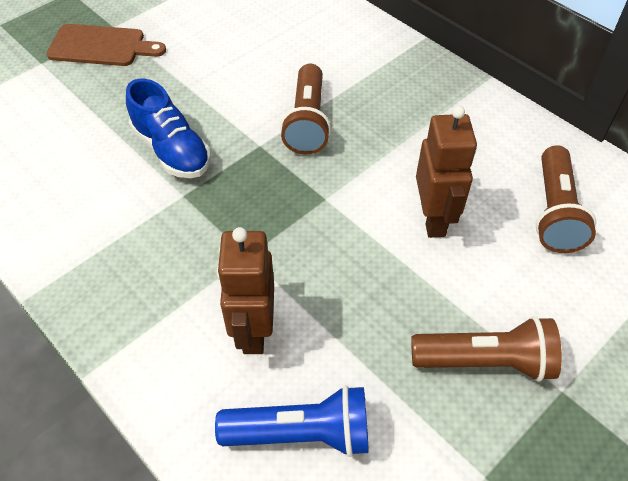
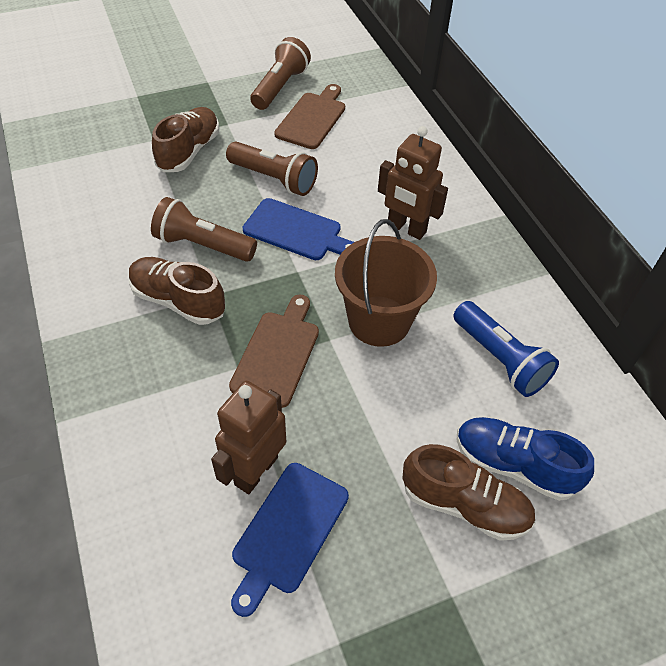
blue cutting board: 0 -> 2
brown bucket: 0 -> 1
brown cutting board: 1 -> 2
brown shoe: 0 -> 3

